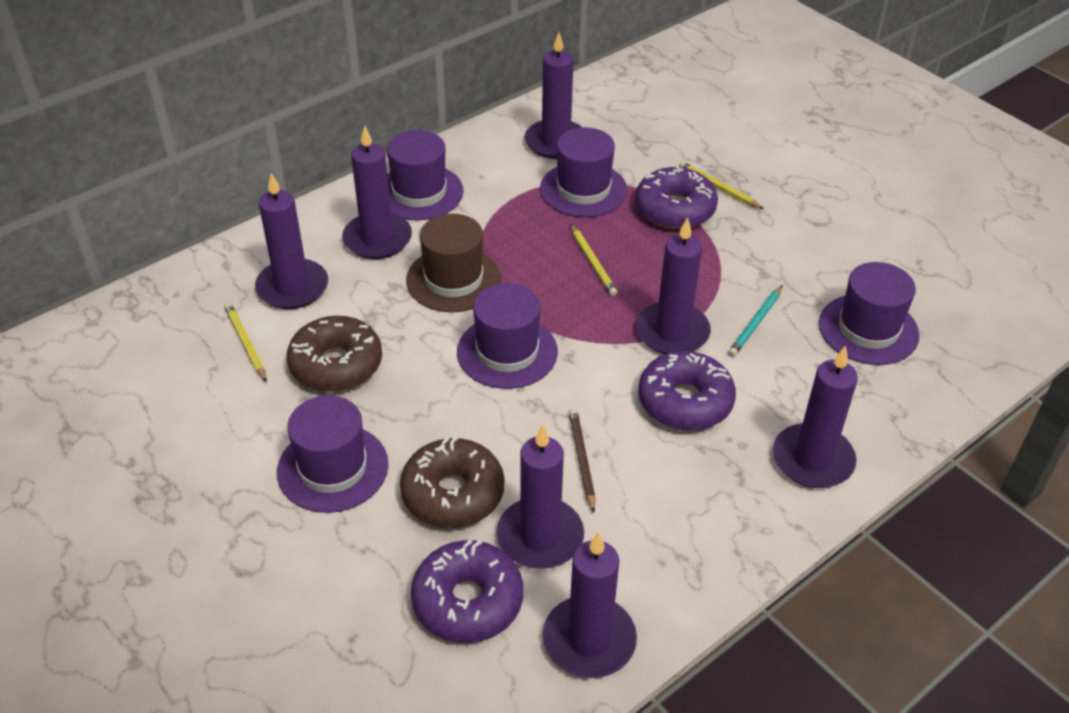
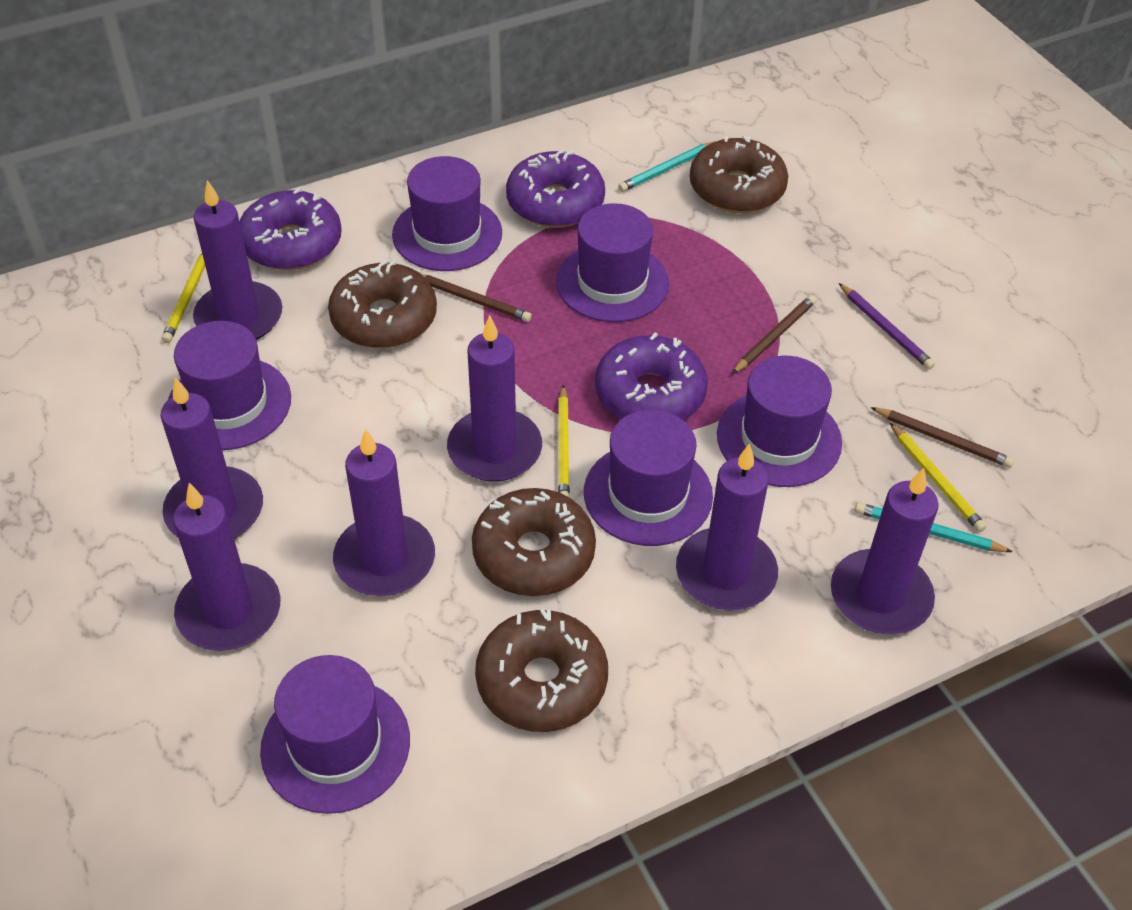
brown donut: 2 -> 4
brown hat: 1 -> 0
brown pencil: 1 -> 3
purple hat: 5 -> 6
purple pencil: 0 -> 1
turquoise pencil: 1 -> 2

